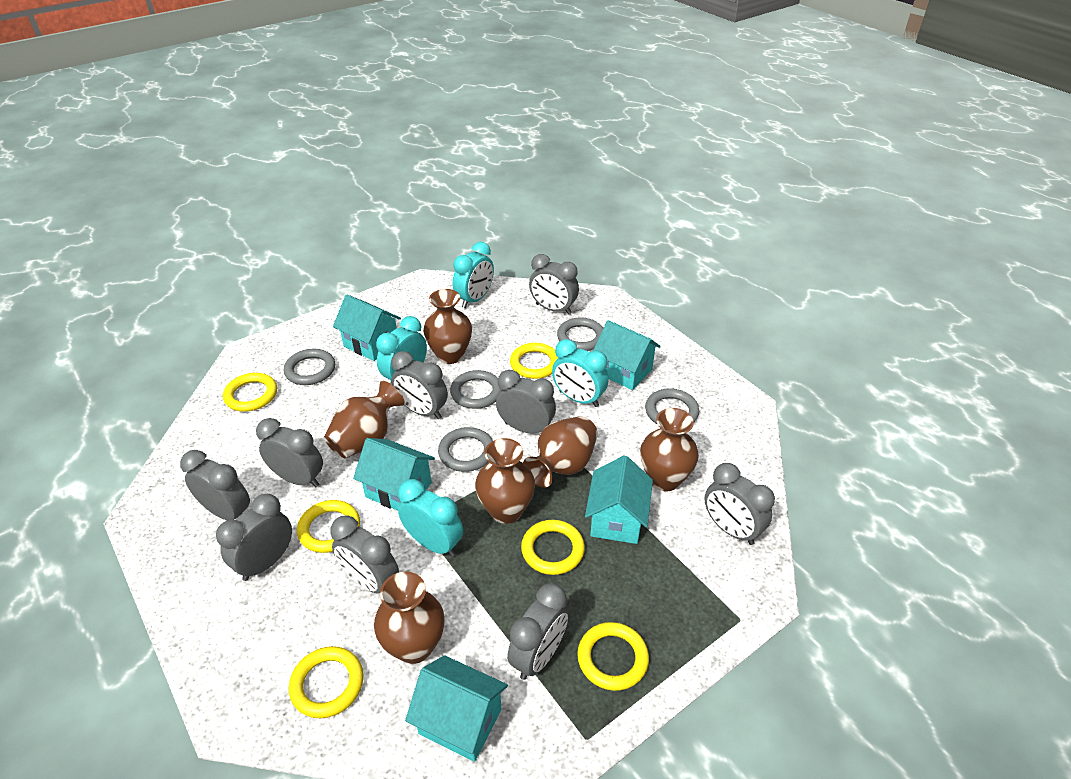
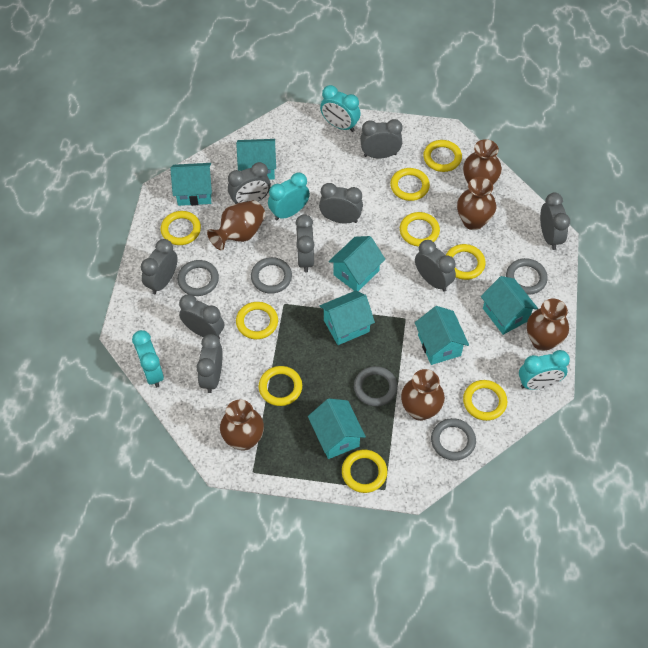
turquoise house: 5 -> 7
yellow ring: 6 -> 9

